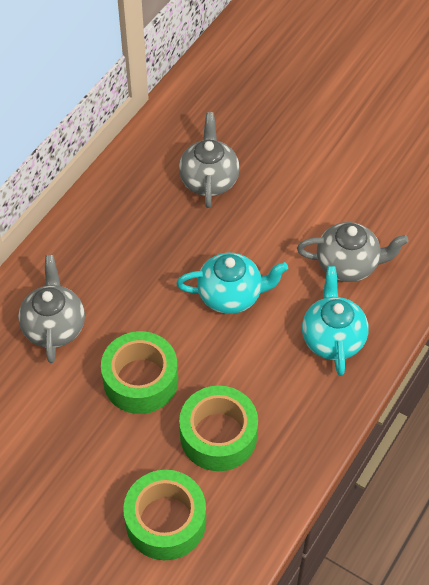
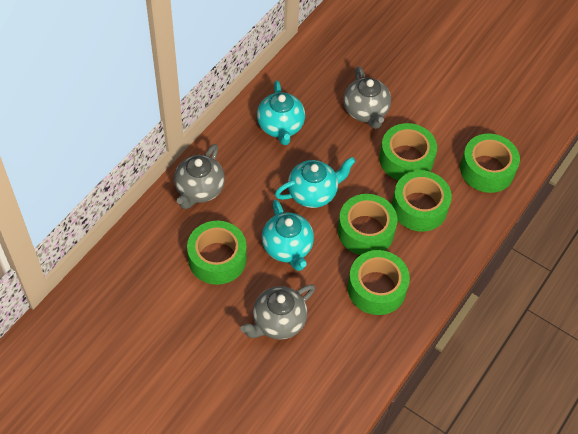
green tape: 3 -> 6
turquoise teapot: 2 -> 3

